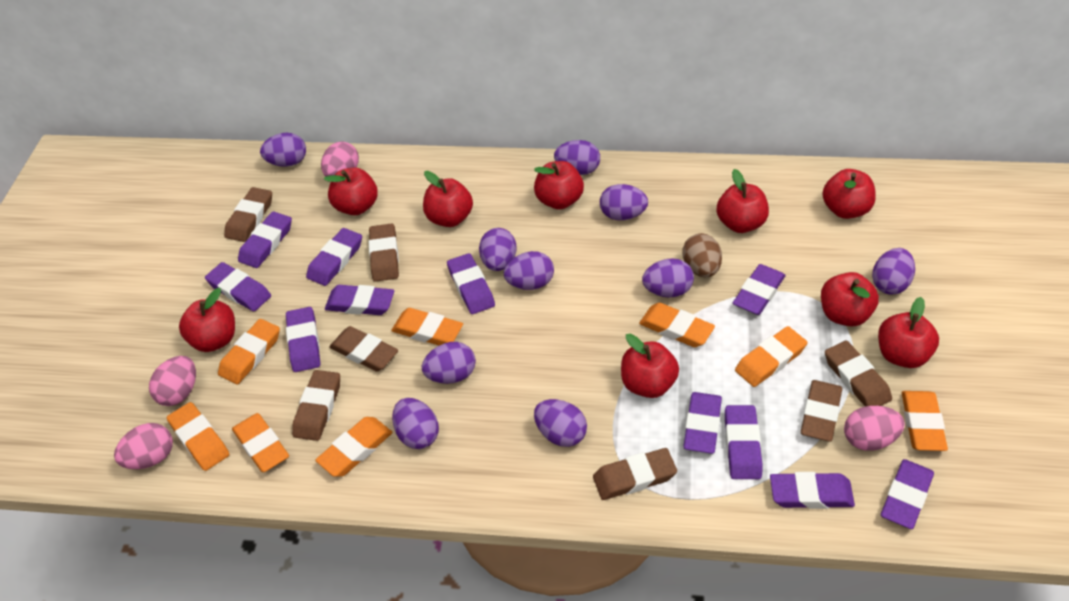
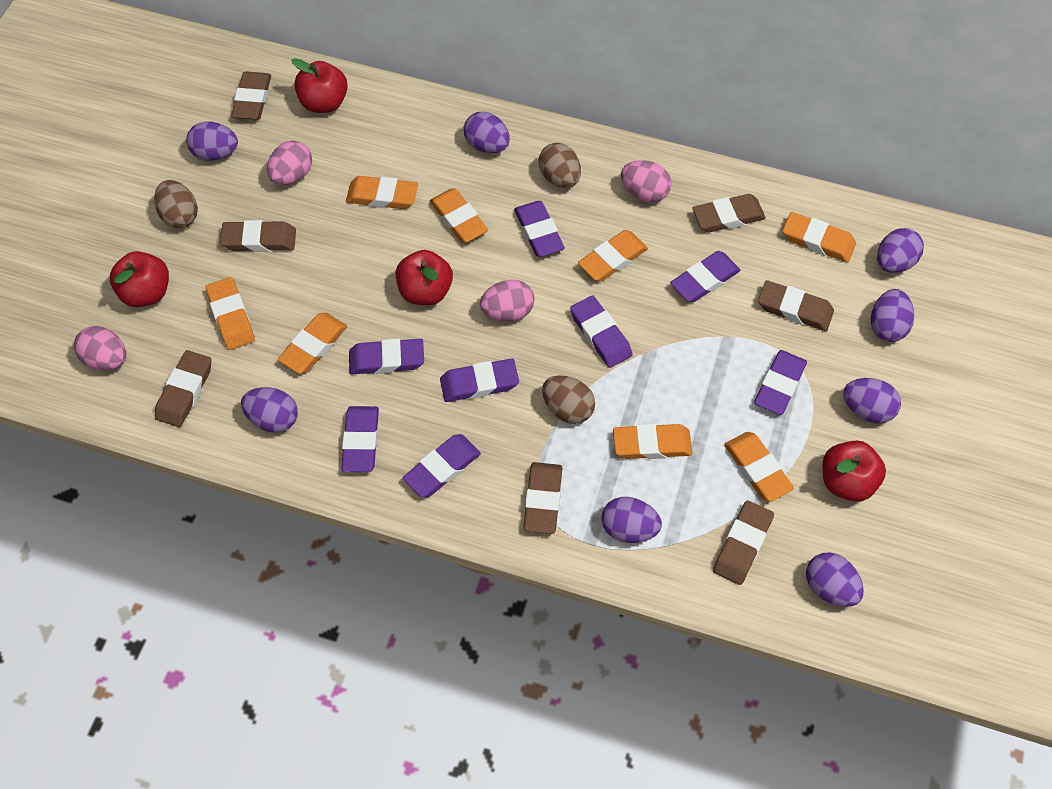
brown egg: 1 -> 3
purple egg: 10 -> 8
purple eraser: 11 -> 8
red apple: 9 -> 4

